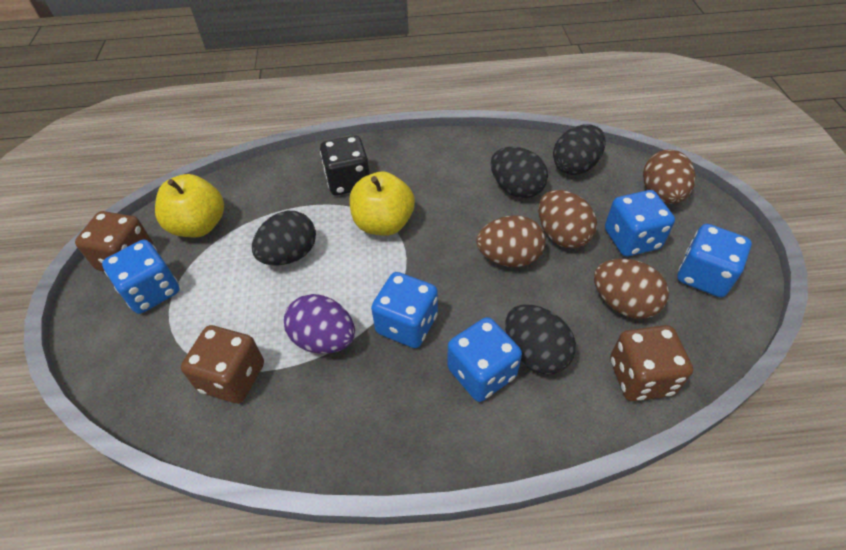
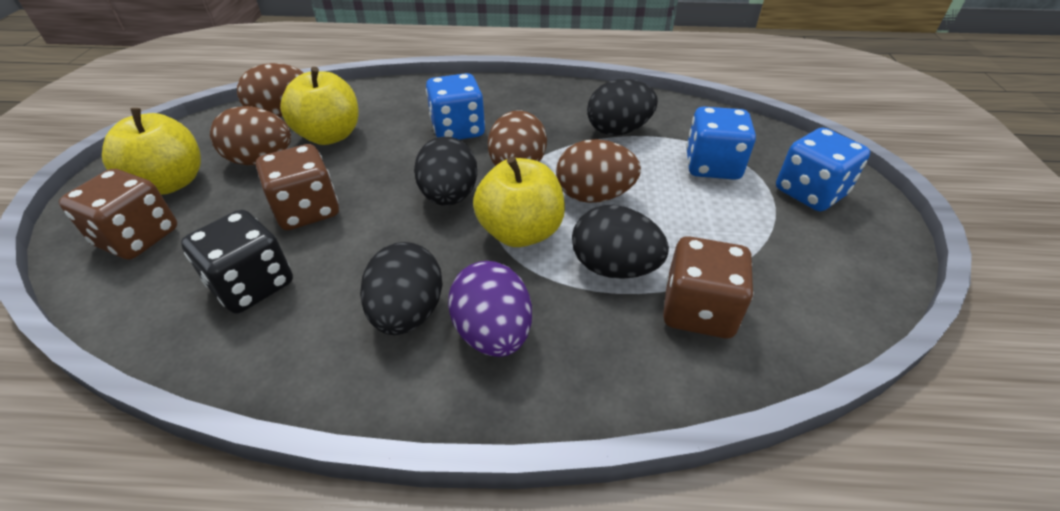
blue dice: 5 -> 3
yellow apple: 2 -> 3

